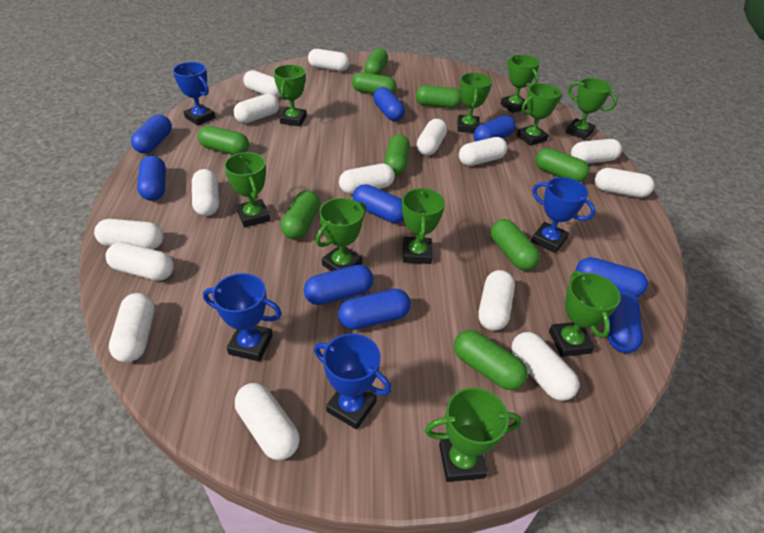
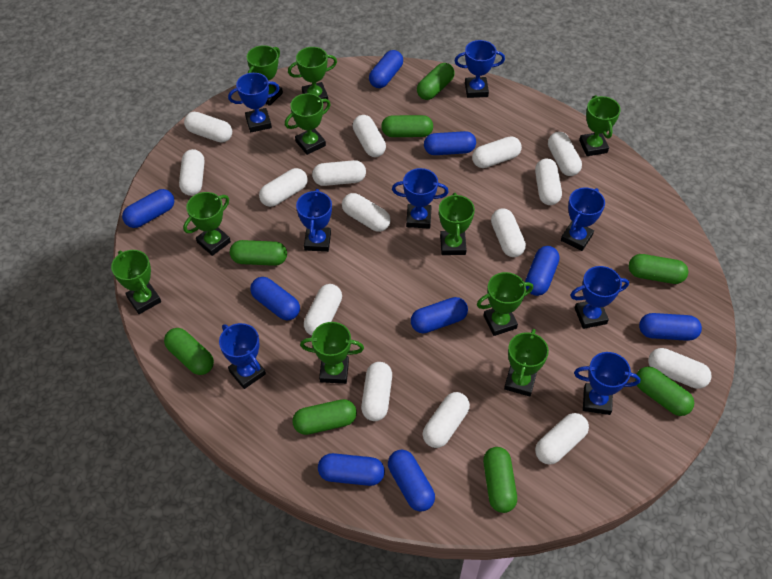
blue trophy: 4 -> 8
green capsule: 9 -> 8

